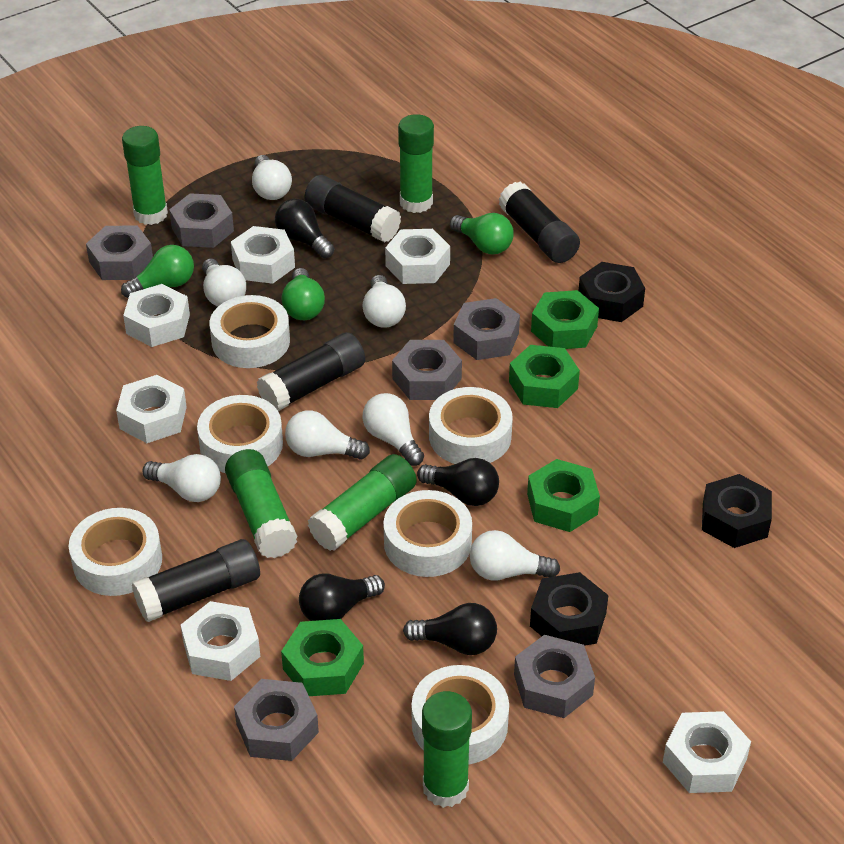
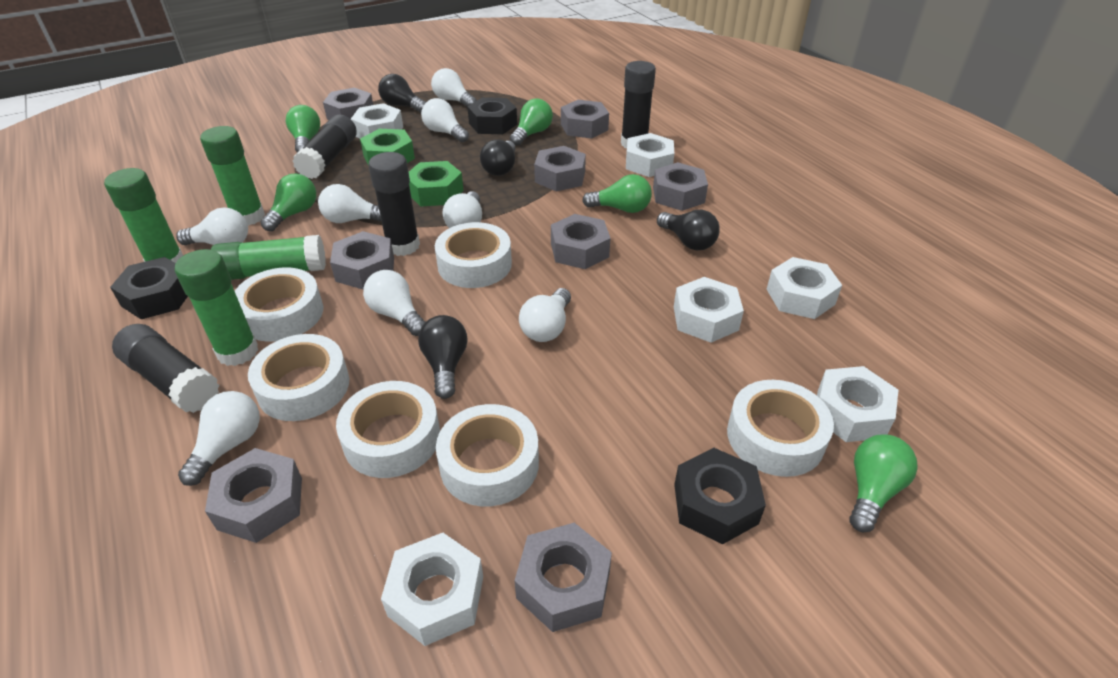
green glue stick: 5 -> 4
green light bulb: 3 -> 5
green nut: 4 -> 2
grey nut: 6 -> 8
white light bulb: 7 -> 8

